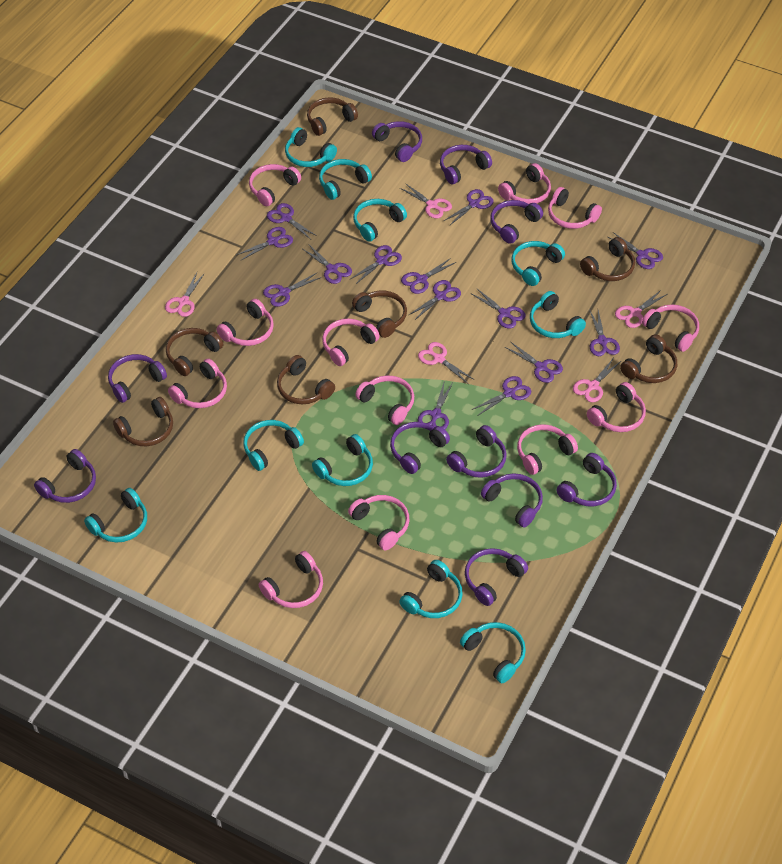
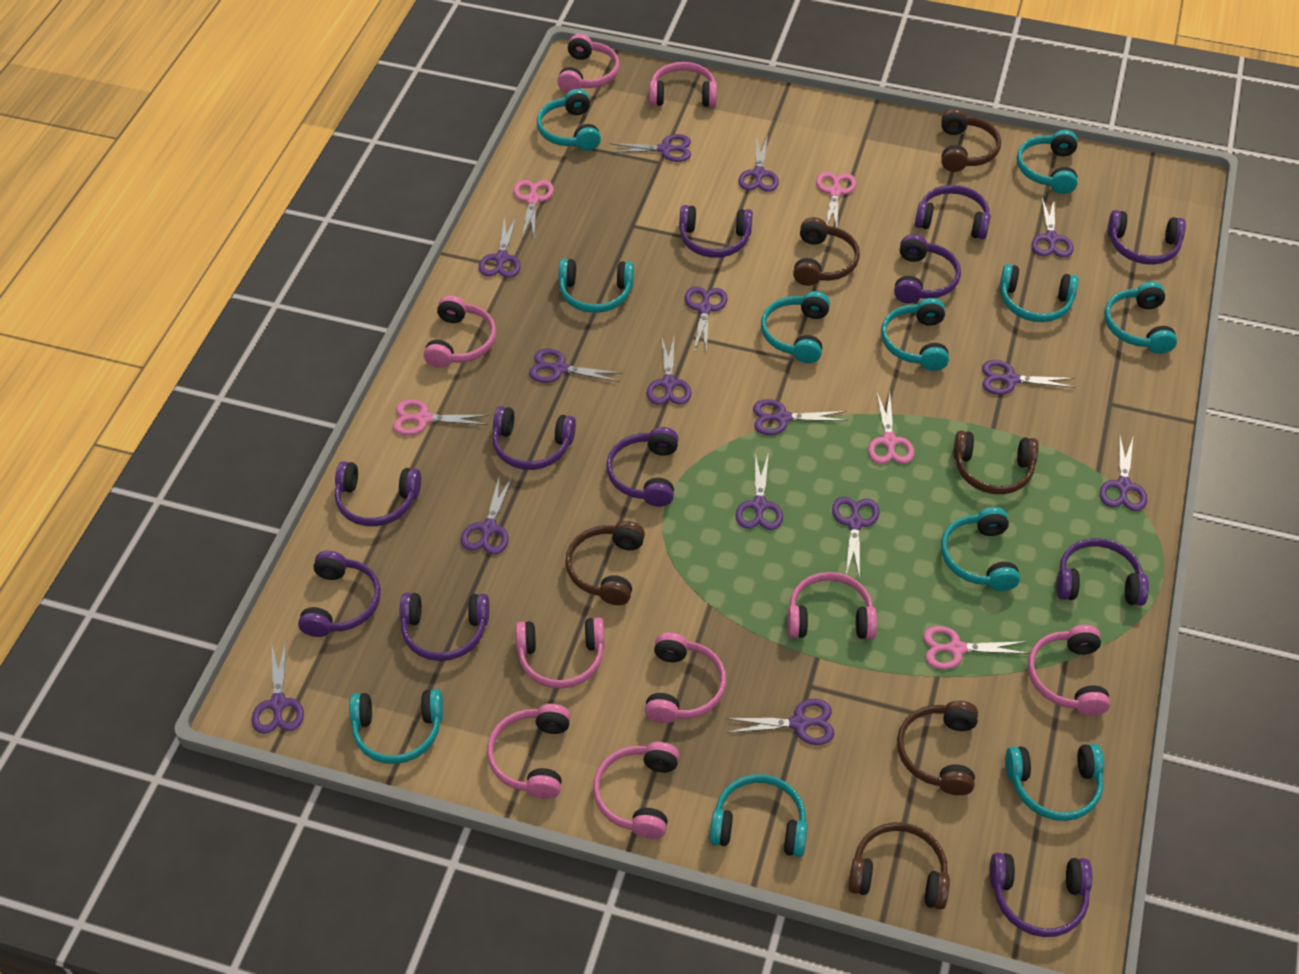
brown headphones: 7 -> 6
pink headphones: 12 -> 9
purple headphones: 10 -> 11
purple scissors: 14 -> 15
turquoise headphones: 10 -> 11

